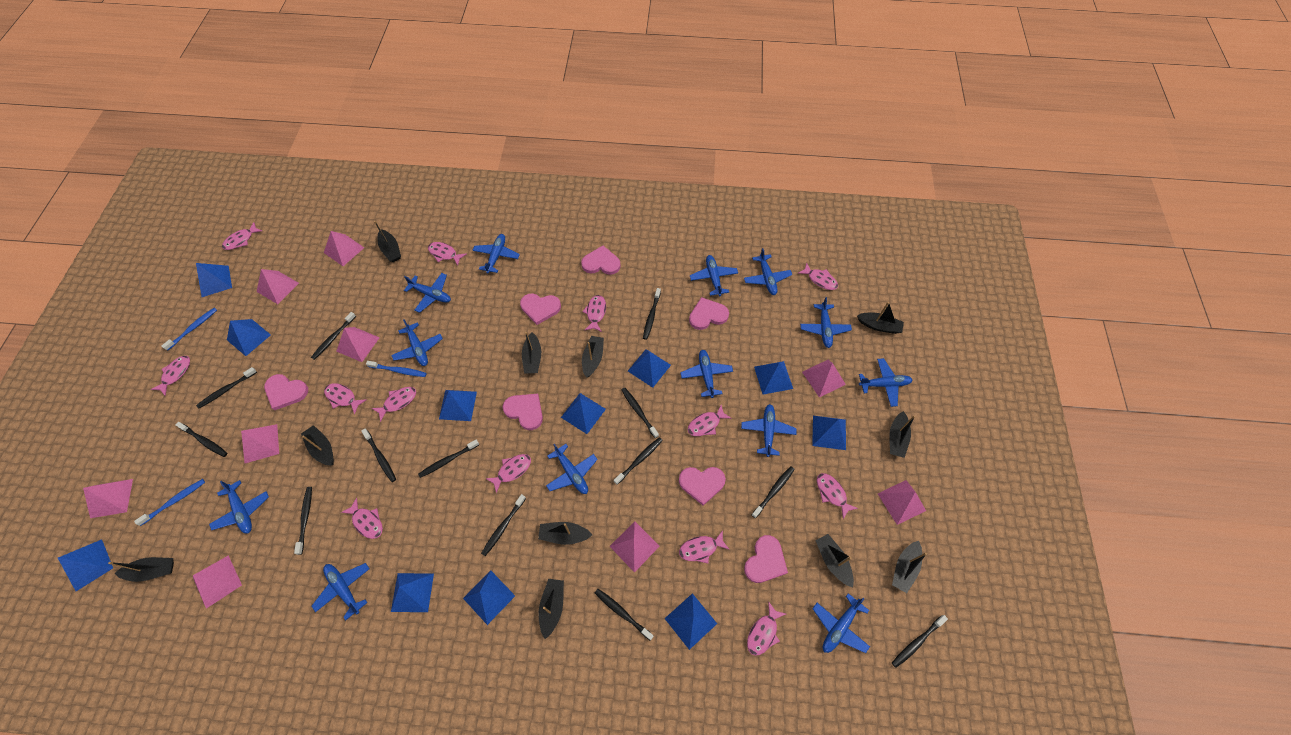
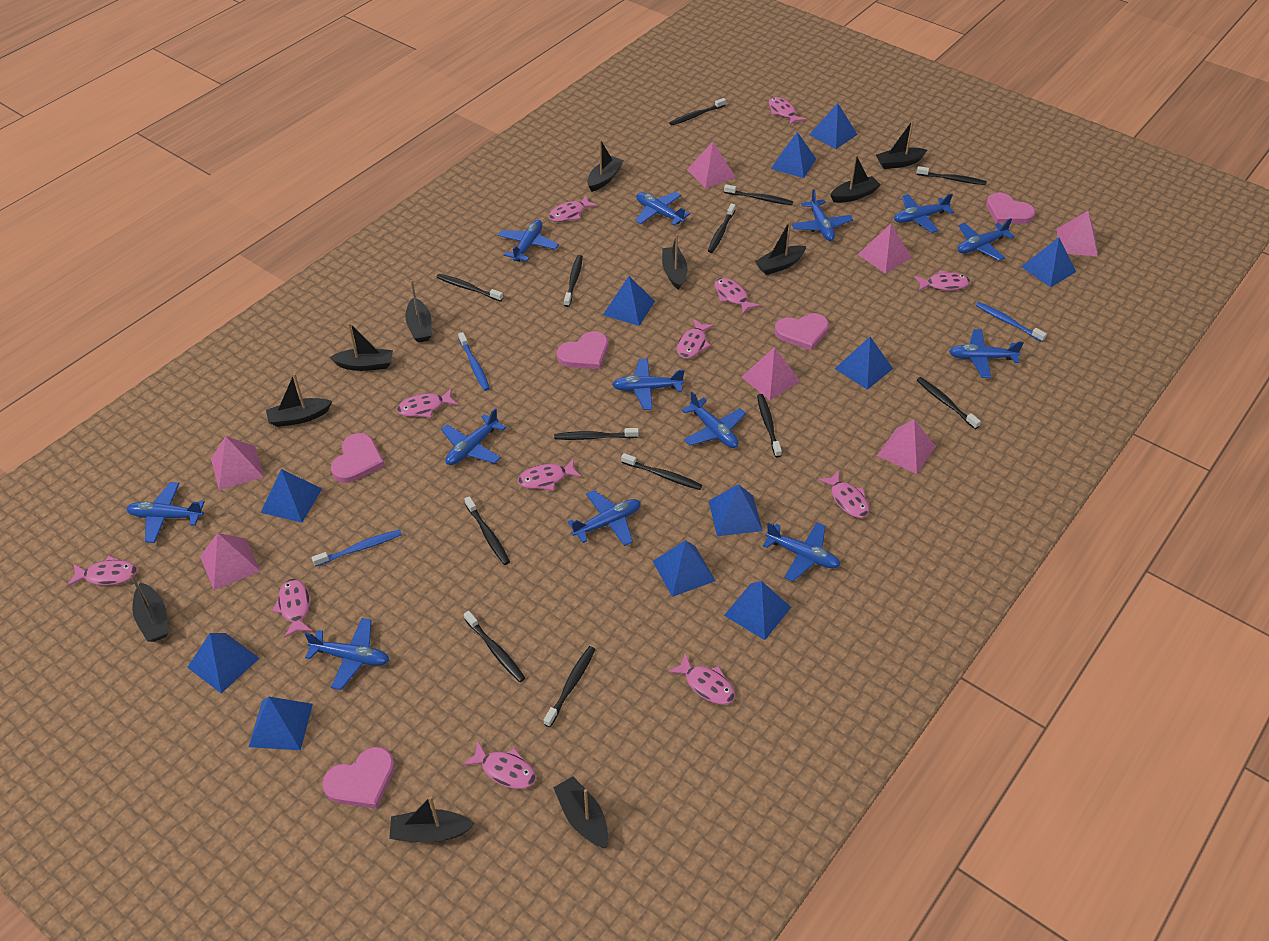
pink fish: 13 -> 12
pink heart: 7 -> 5
pink pyramid: 9 -> 7

